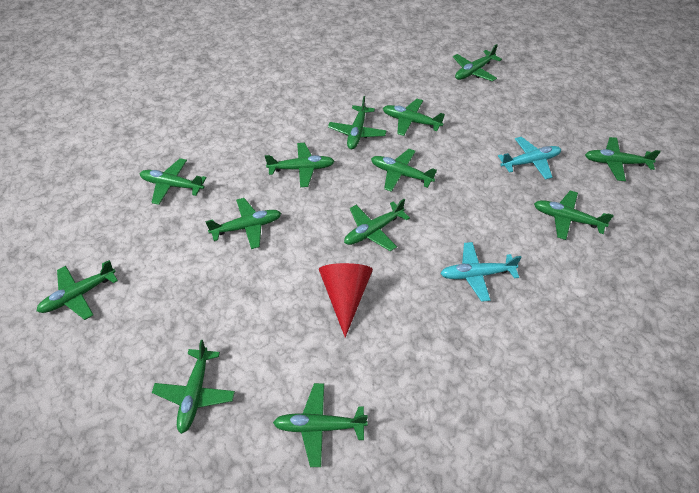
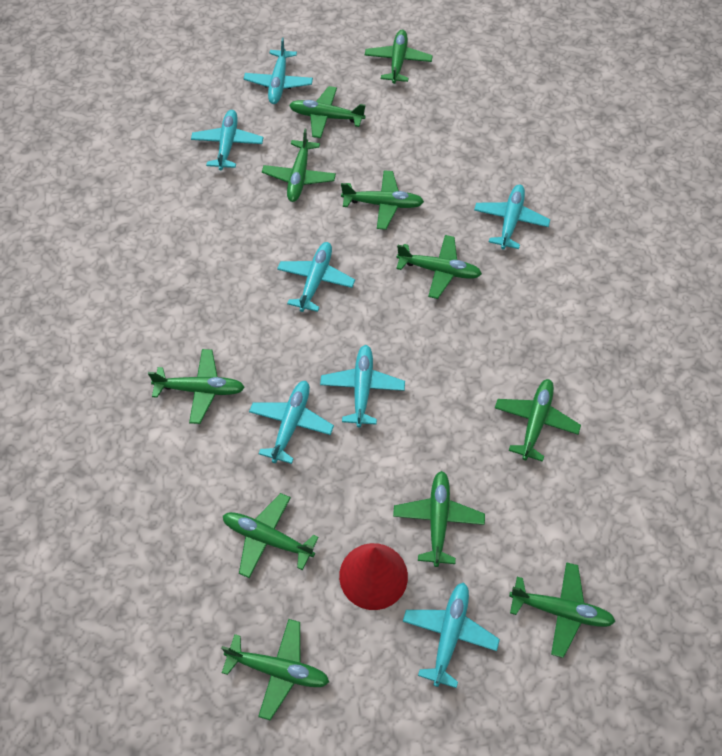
green plane: 13 -> 11
turquoise plane: 2 -> 7

